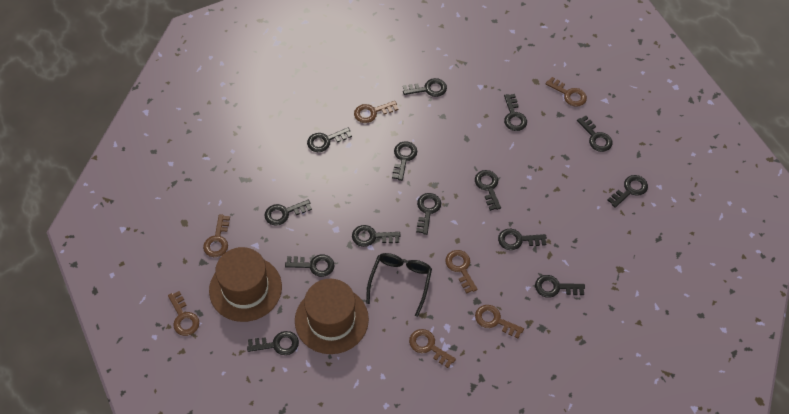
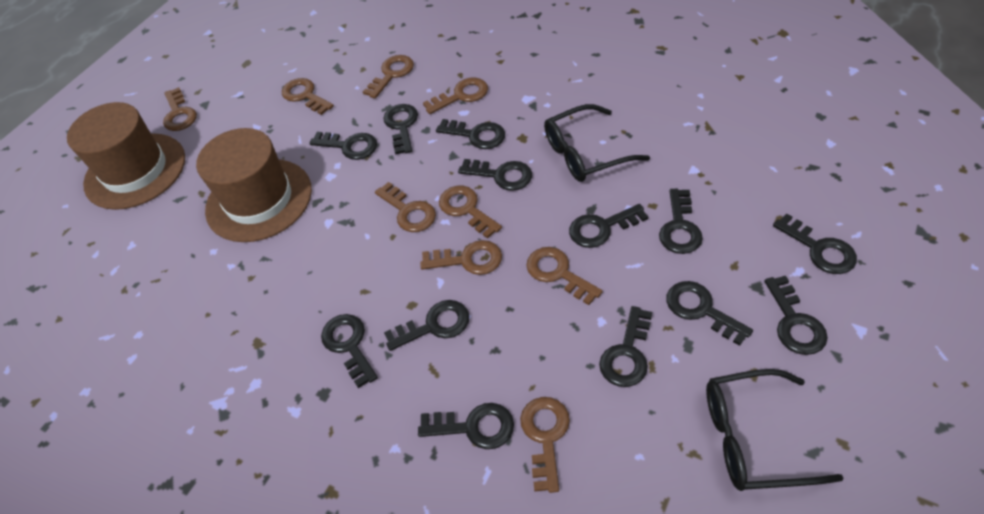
black glasses: 1 -> 2
black key: 14 -> 13
brown key: 7 -> 9

